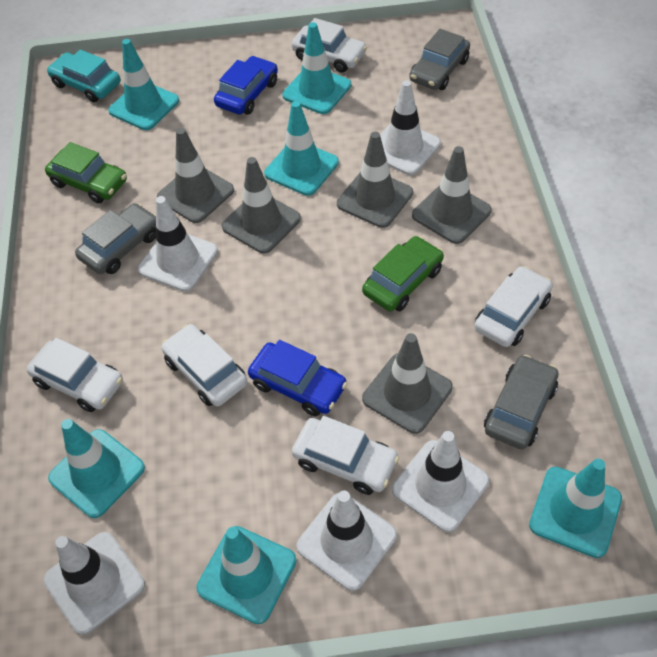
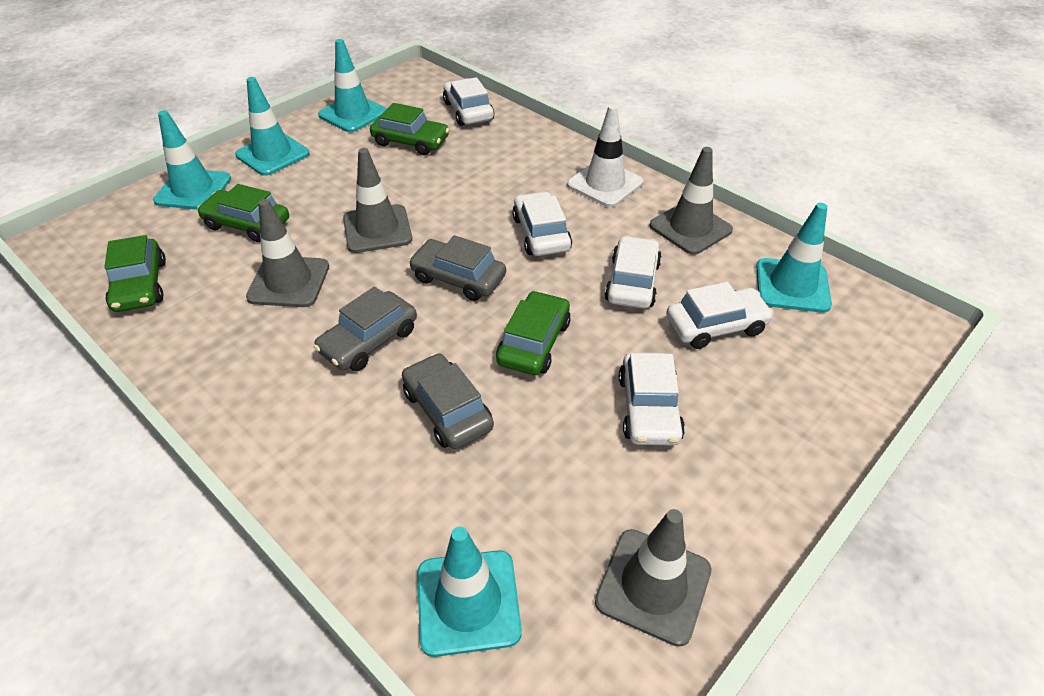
blue car: 2 -> 0
green car: 2 -> 4
grey traffic cone: 5 -> 4
turquoise car: 1 -> 0
turquoise traffic cone: 6 -> 5
white traffic cone: 5 -> 1

